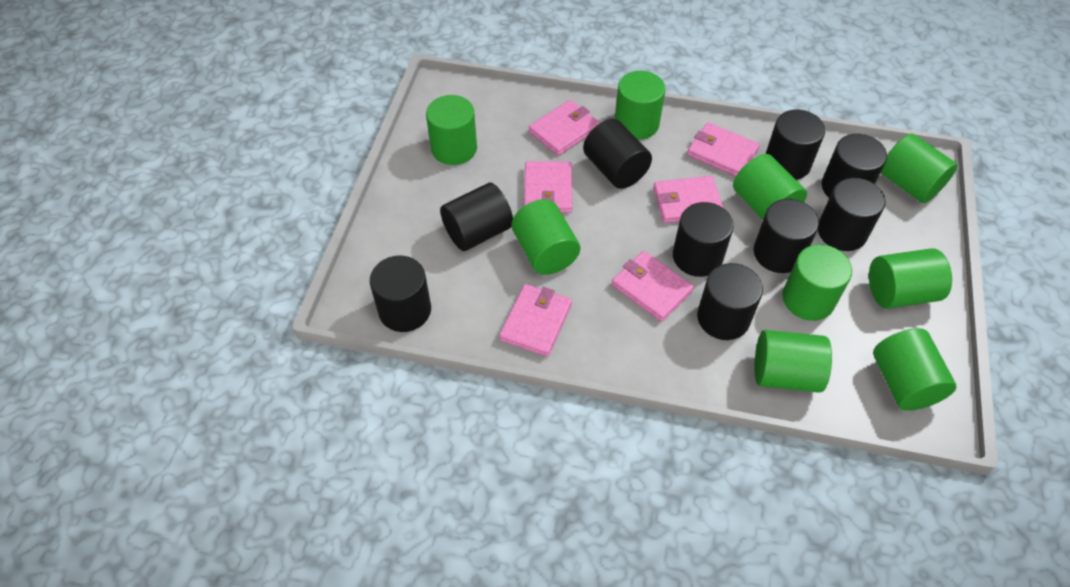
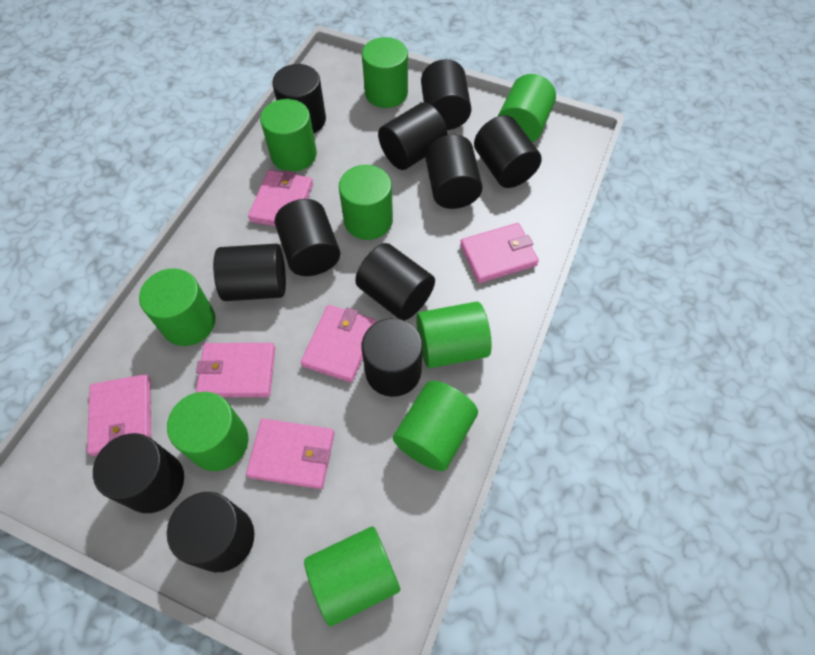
black cylinder: 9 -> 11

